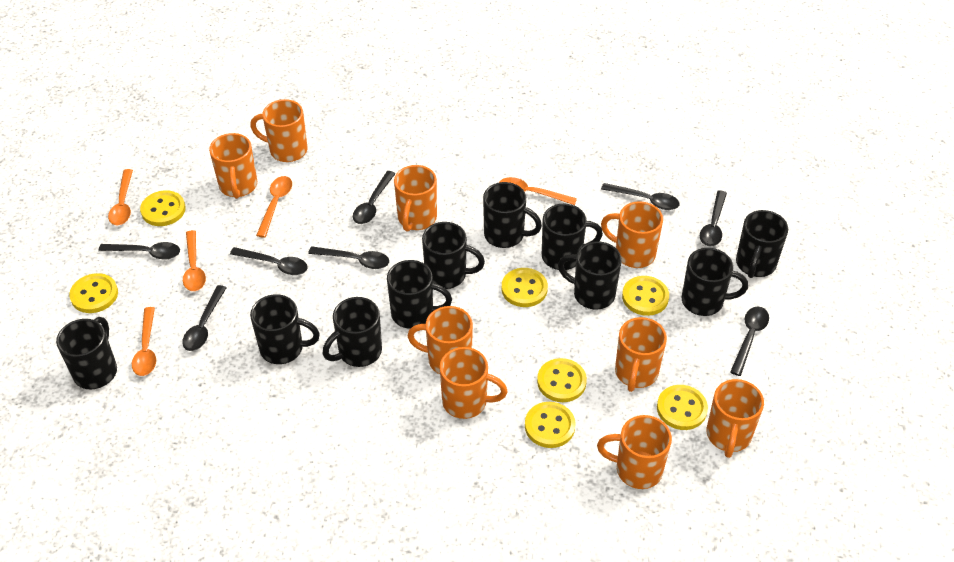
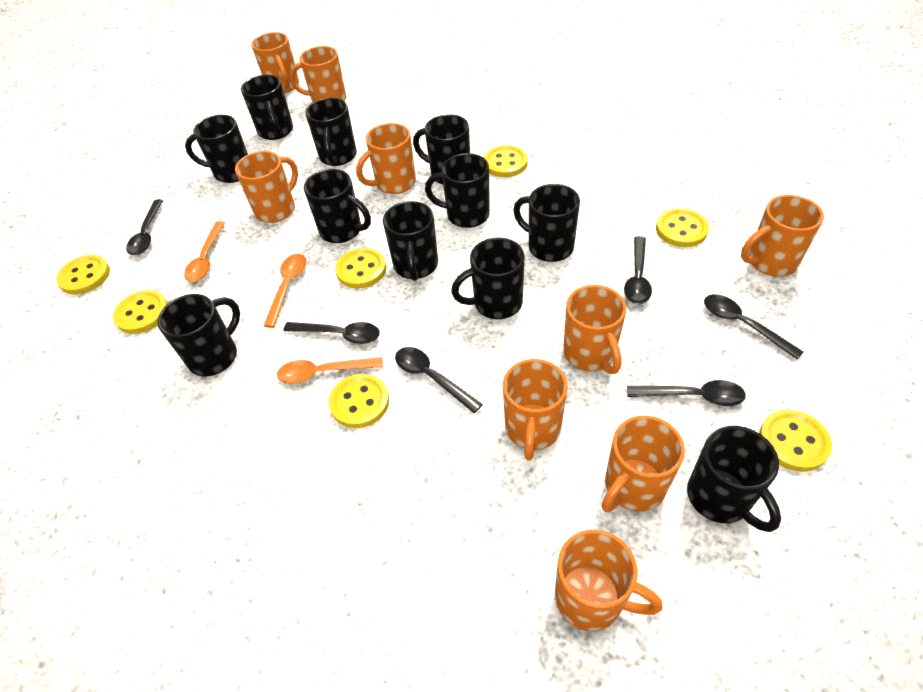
black mug: 10 -> 11
black spoon: 8 -> 6
orange spoon: 5 -> 3

